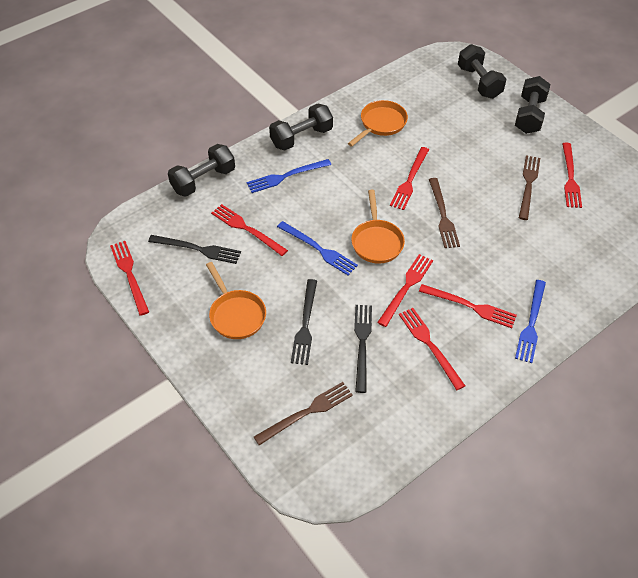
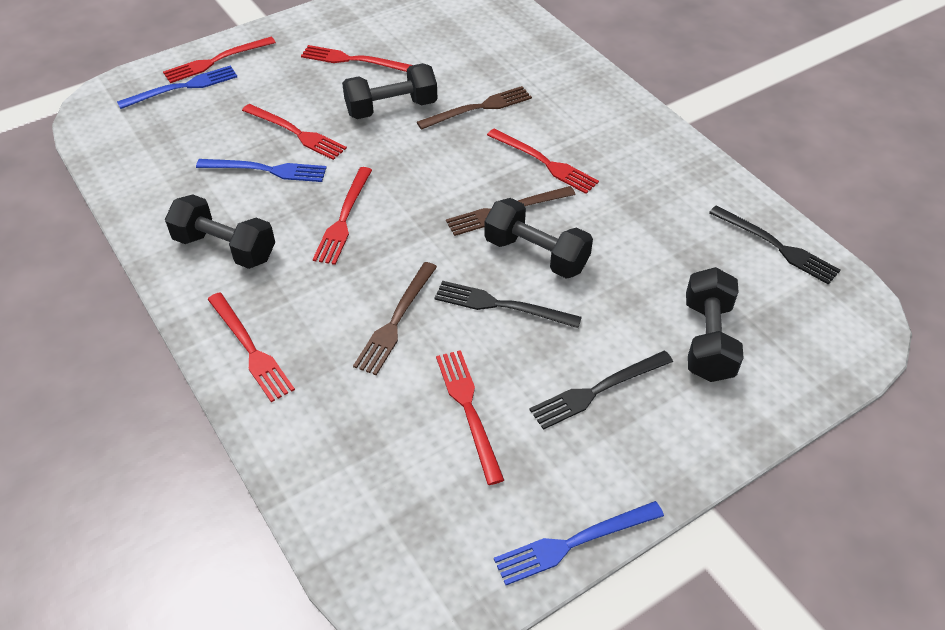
orange pan: 3 -> 0

